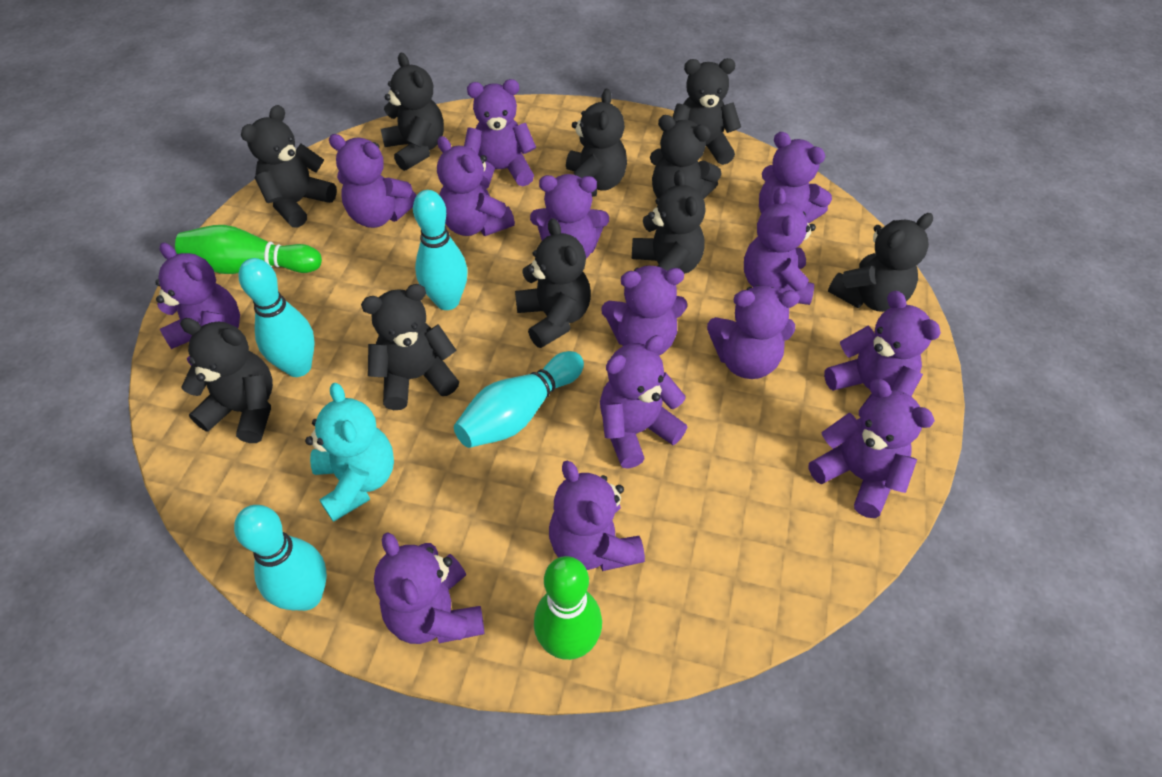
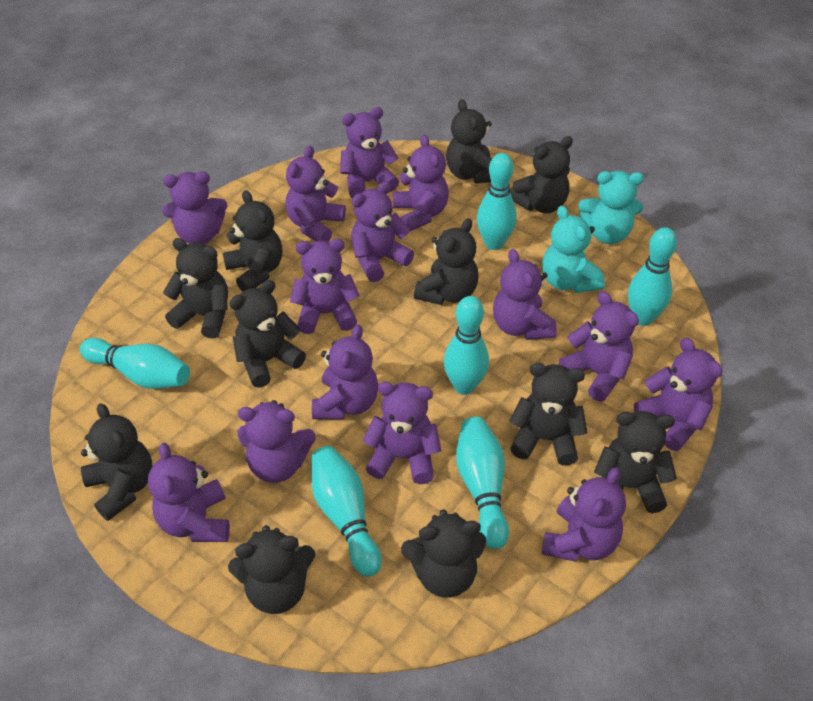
black teddy bear: 10 -> 11
green bowling pin: 2 -> 0
turquoise bowling pin: 4 -> 6
turquoise teddy bear: 1 -> 2

